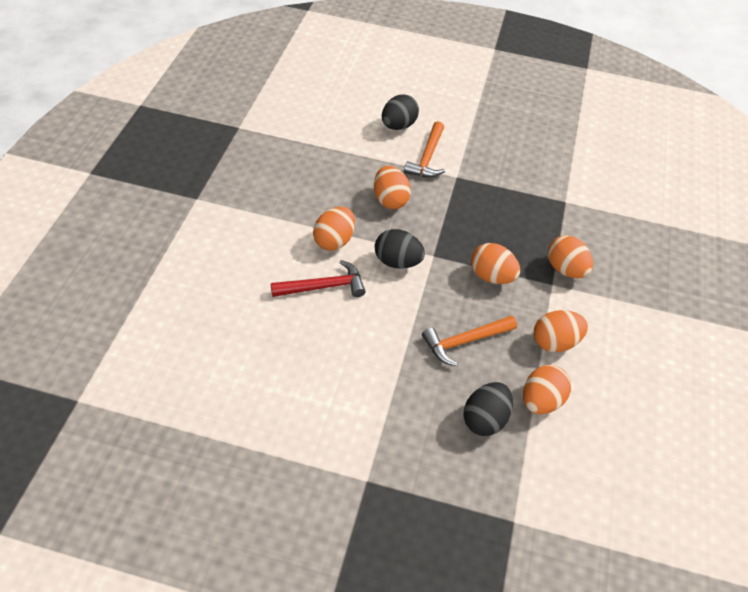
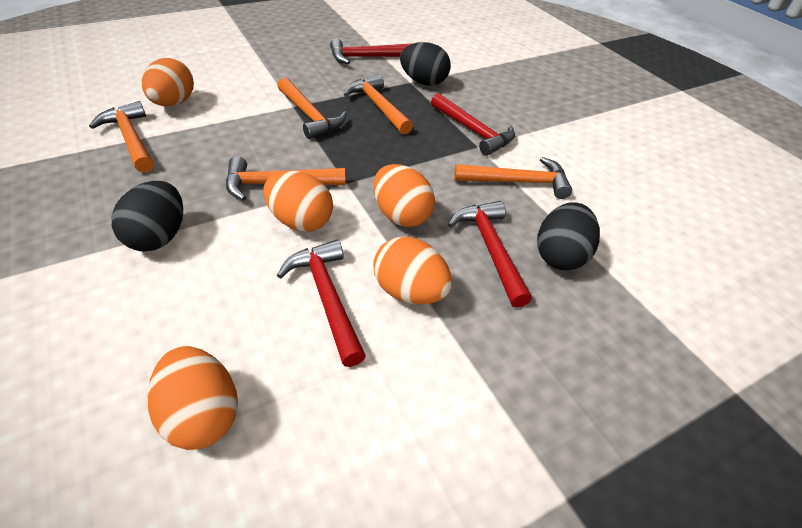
orange egg: 6 -> 5
orange hammer: 2 -> 5
red hammer: 1 -> 4

